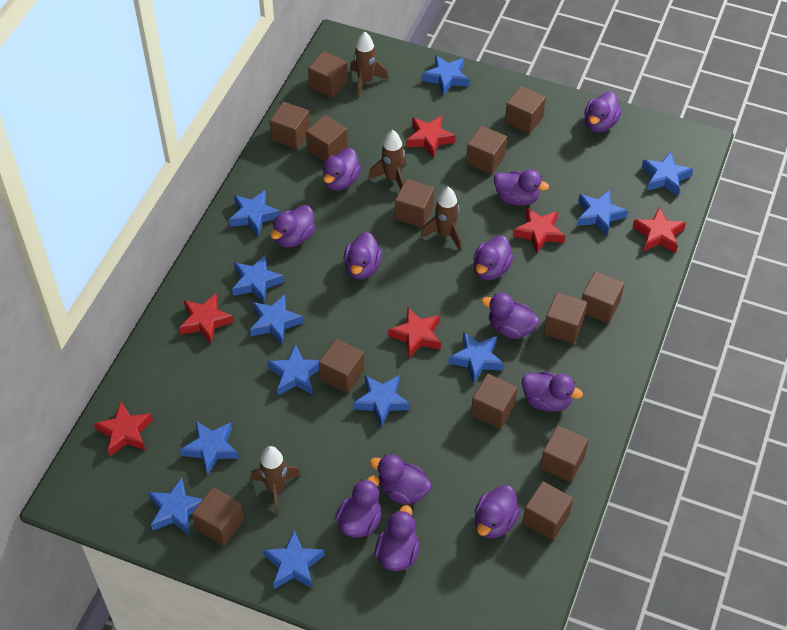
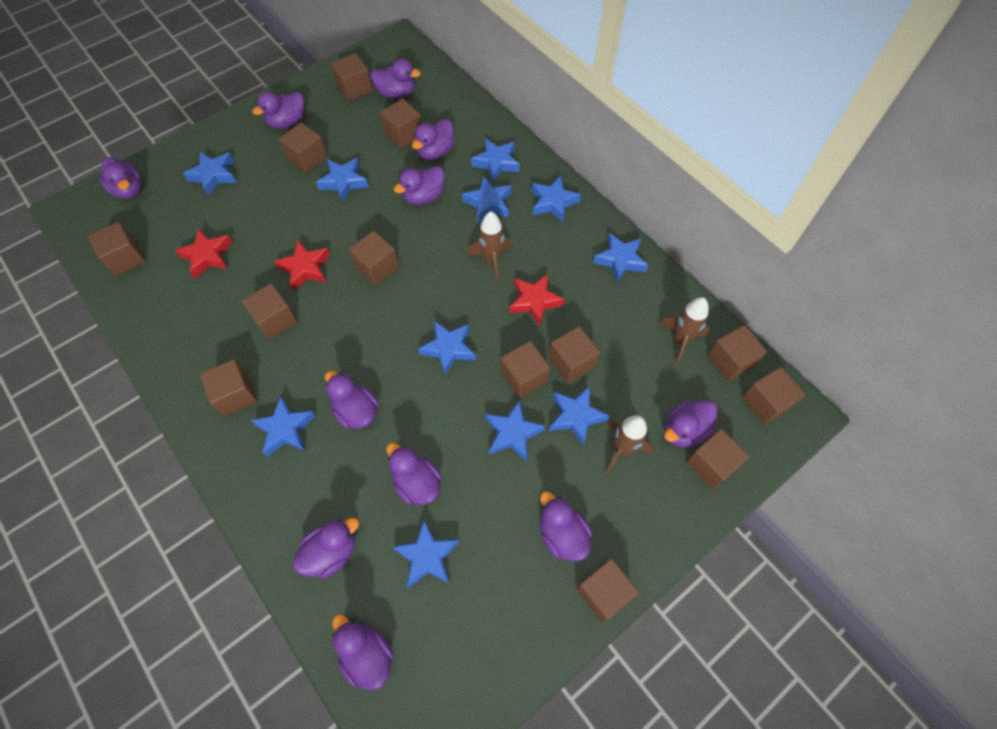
blue star: 12 -> 11
brown rocket: 4 -> 3
purple duck: 12 -> 11
red star: 6 -> 3

